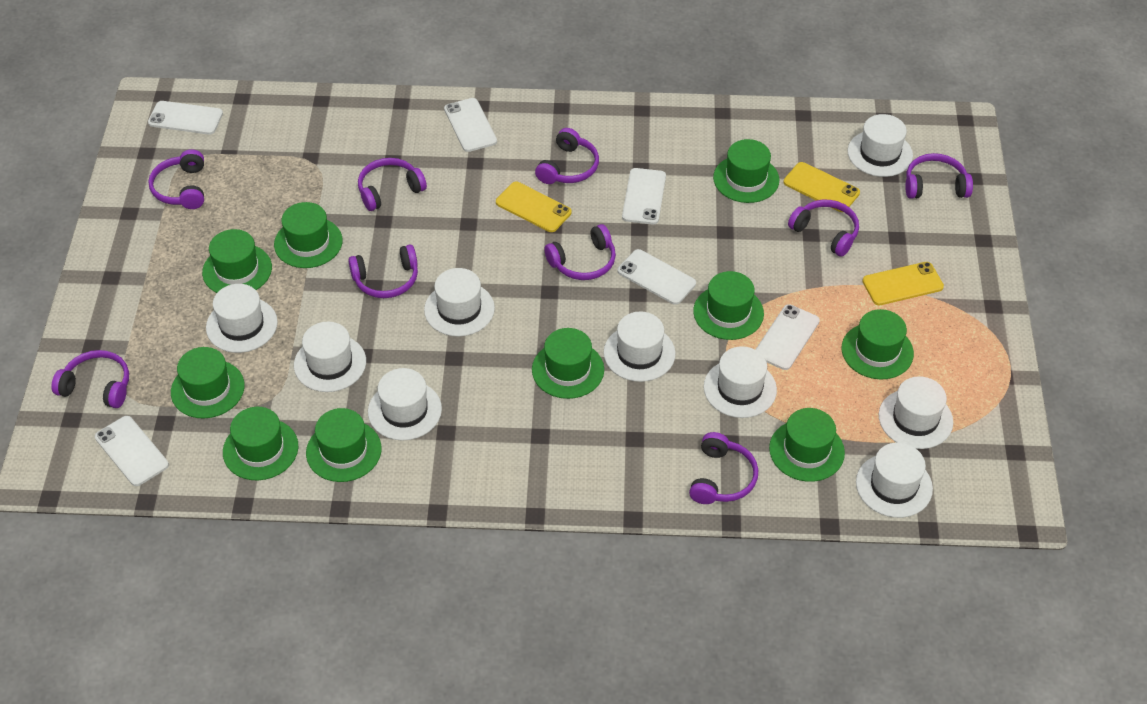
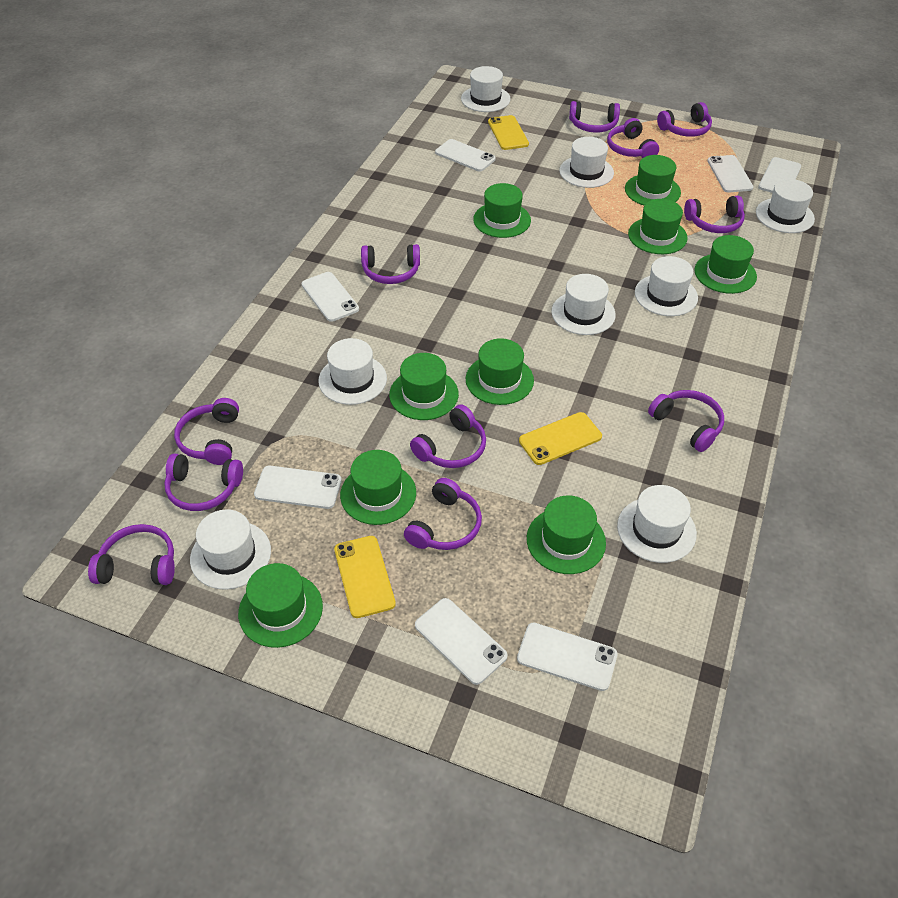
green hat: 10 -> 9
purple headphones: 9 -> 11
white hat: 9 -> 8
white phone: 6 -> 7

